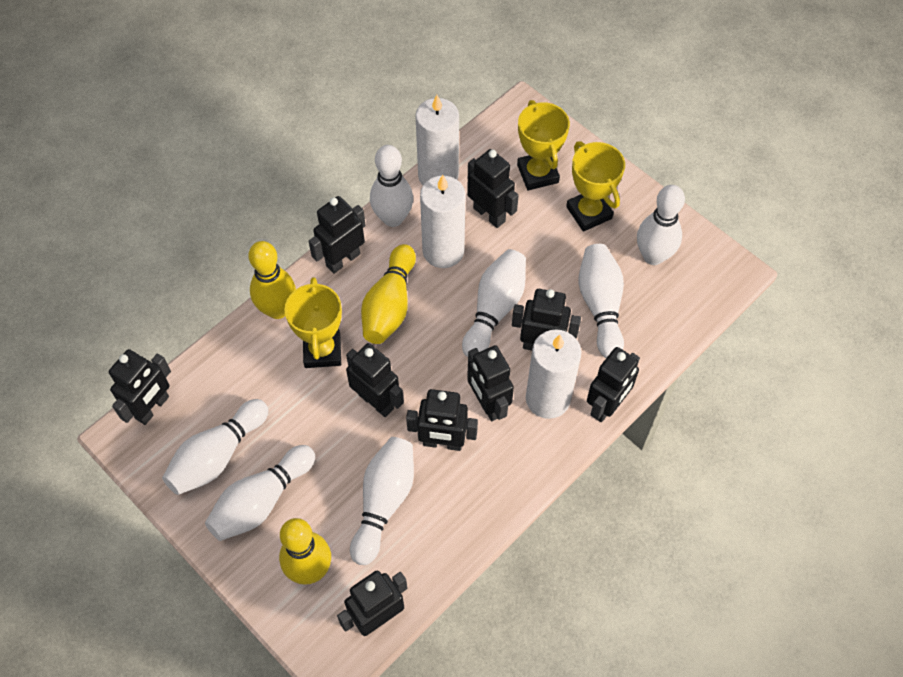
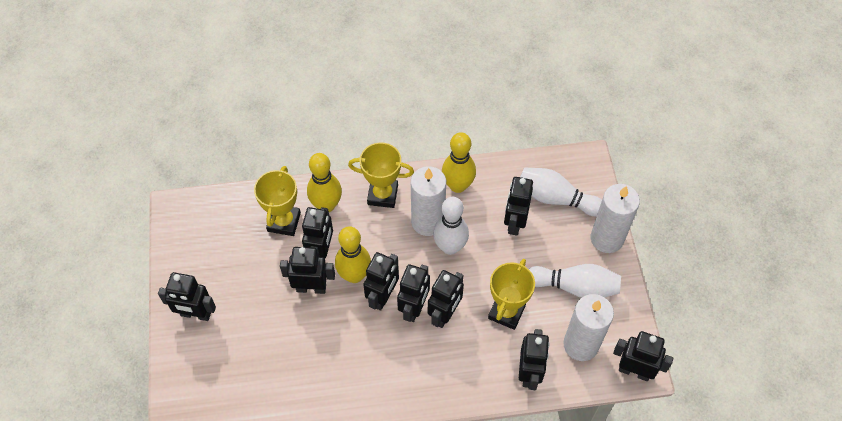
white bowling pin: 7 -> 3

